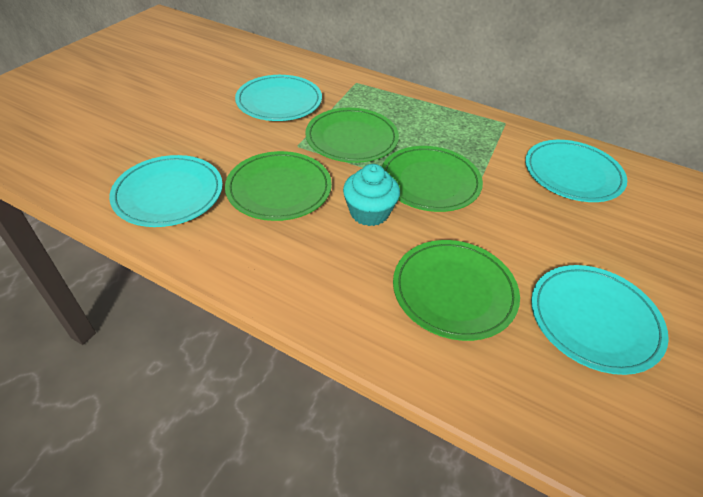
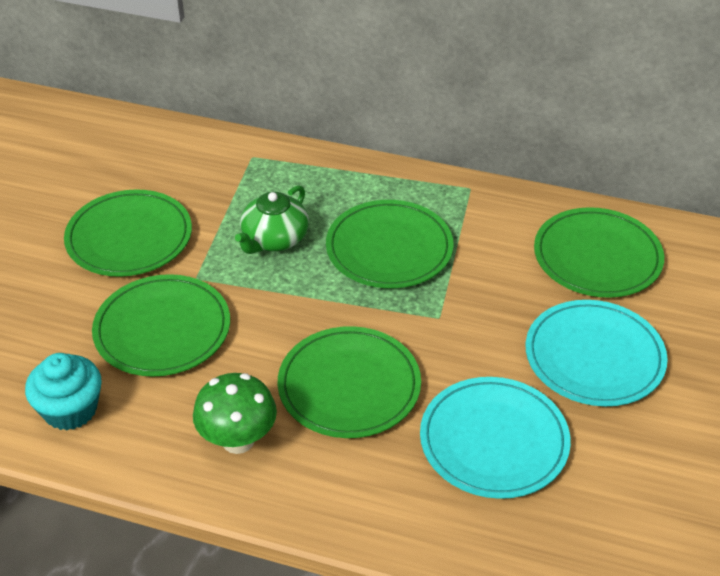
green mushroom: 0 -> 1
green plate: 4 -> 5
green teapot: 0 -> 1
turquoise plate: 4 -> 2

